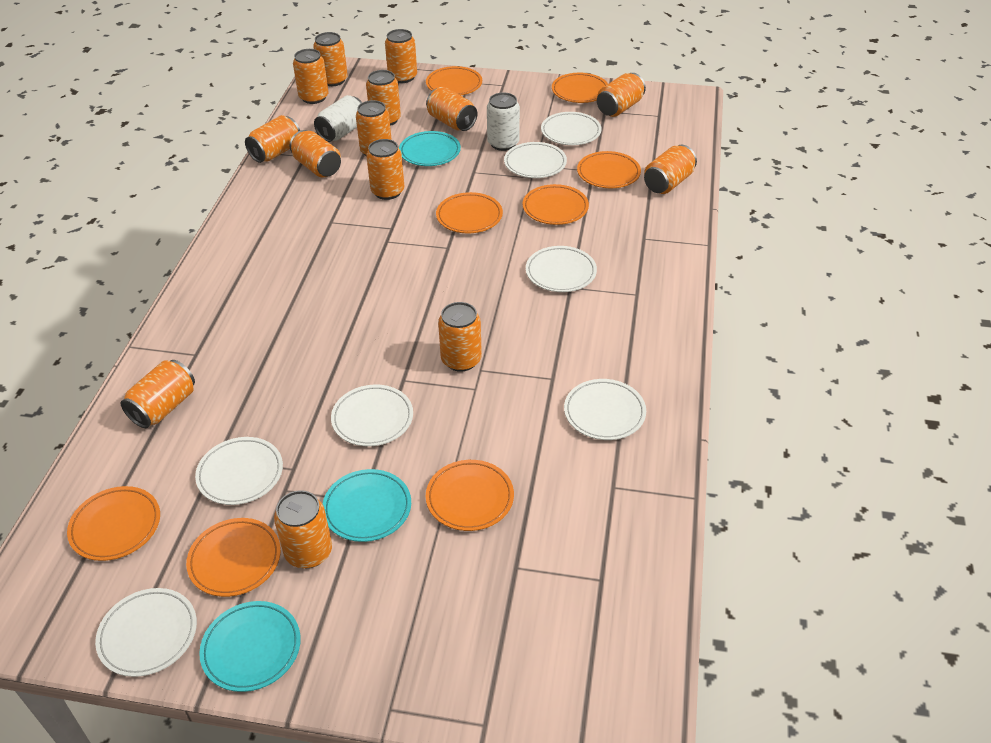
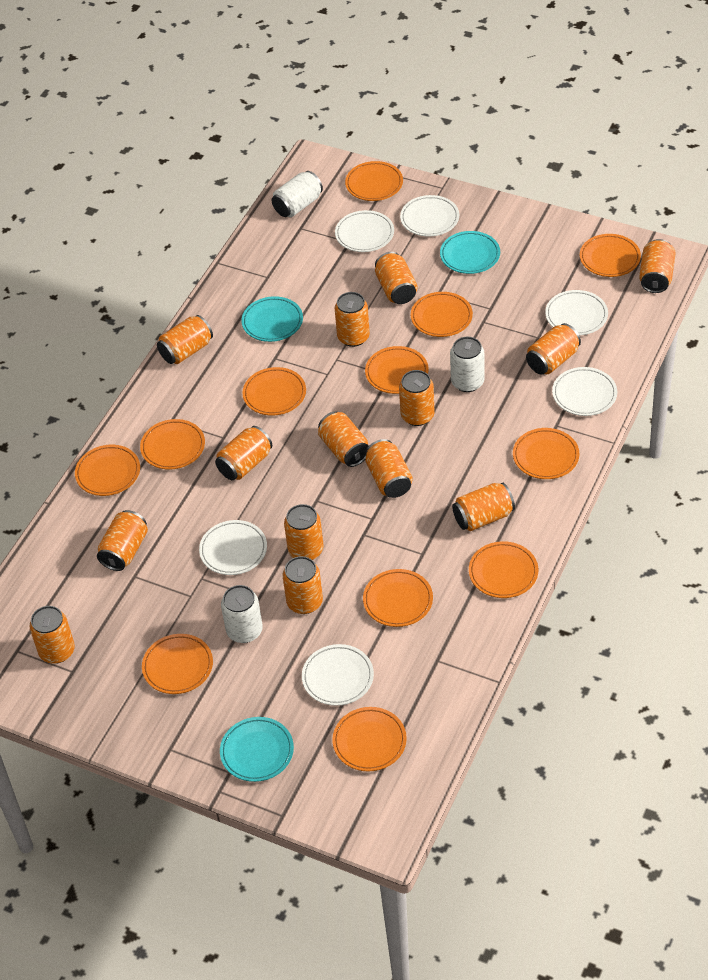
orange plate: 8 -> 12
white can: 2 -> 3
white plate: 7 -> 6

